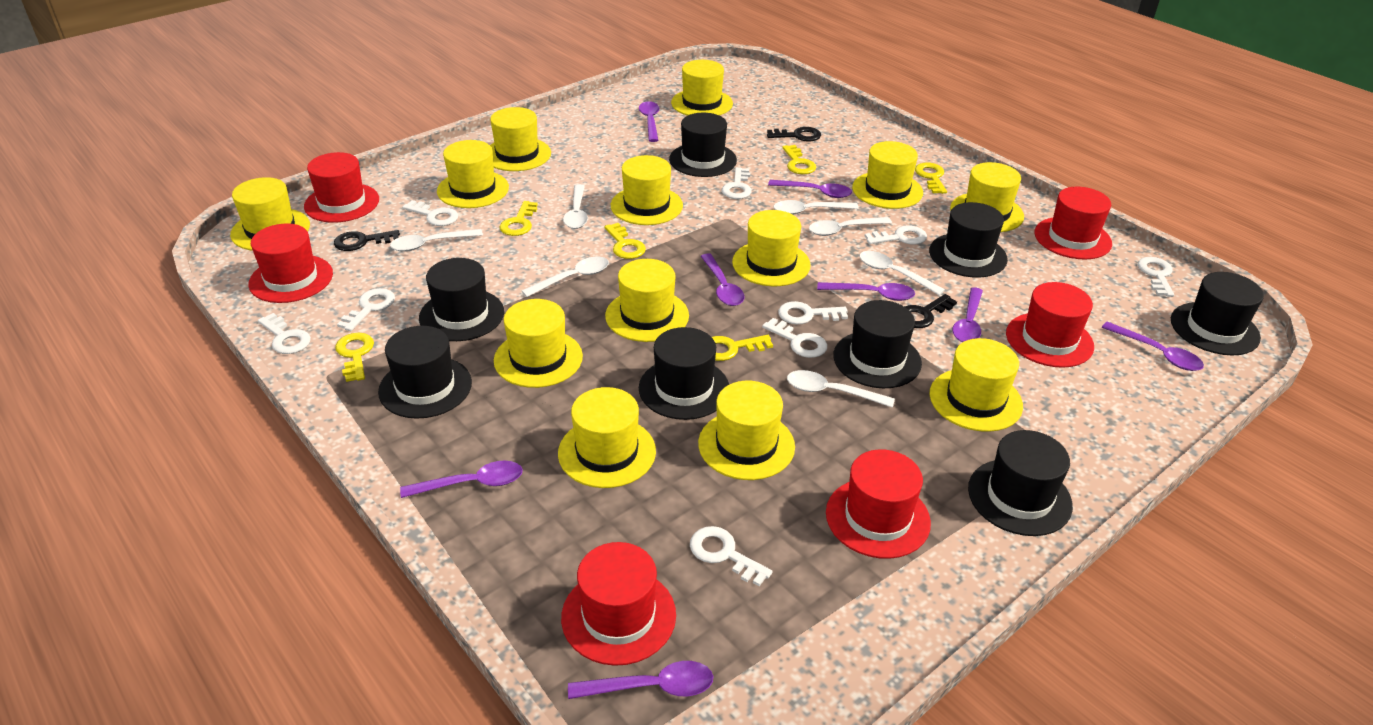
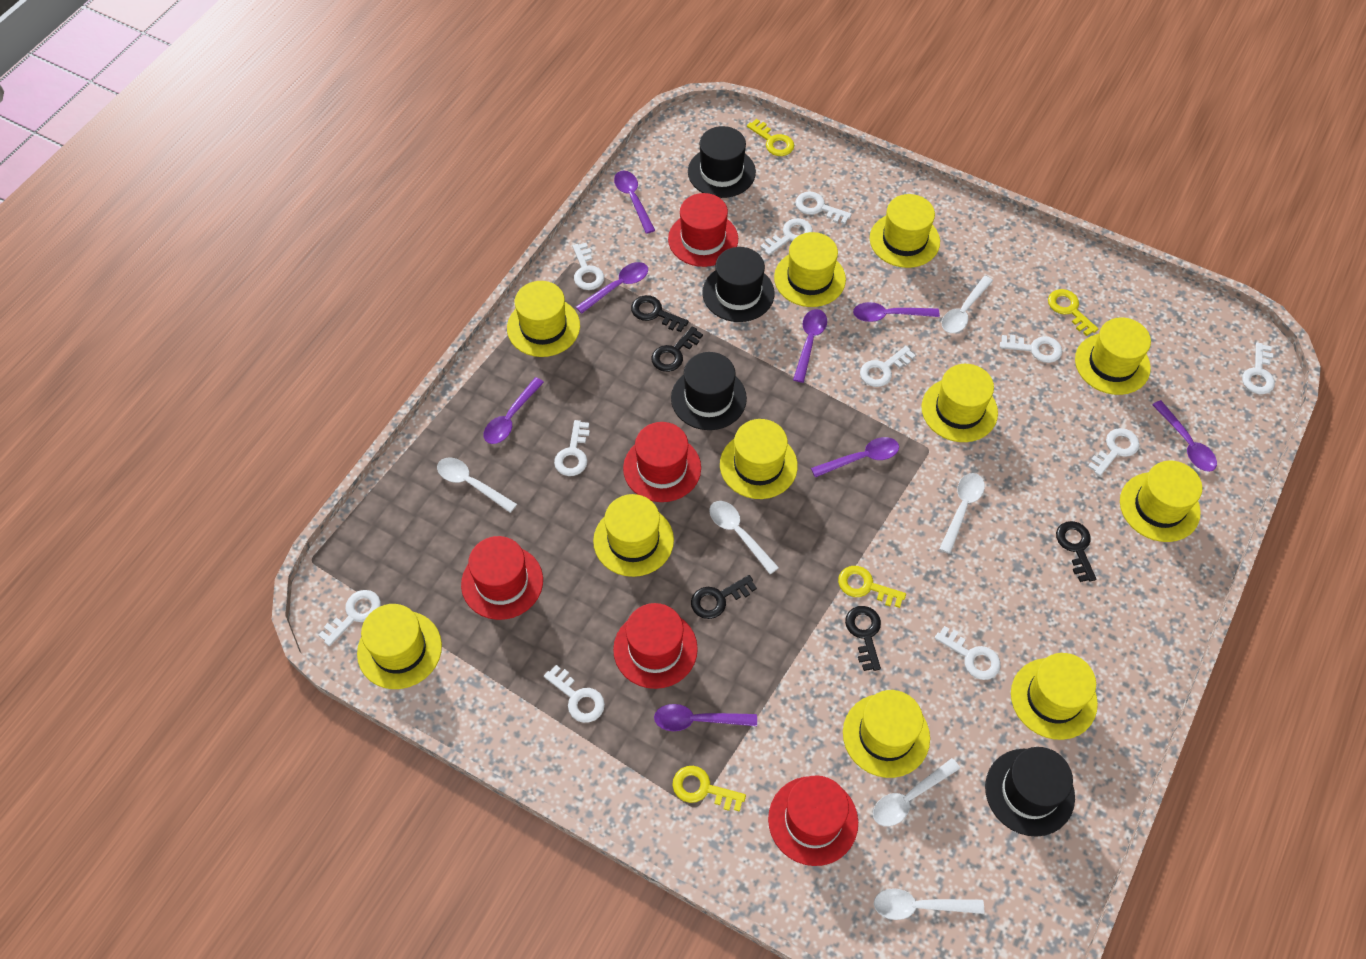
black hat: 8 -> 4
black key: 3 -> 5
red hat: 6 -> 5
white key: 9 -> 11
white spoon: 7 -> 6
yellow hat: 13 -> 11
yellow key: 6 -> 4

